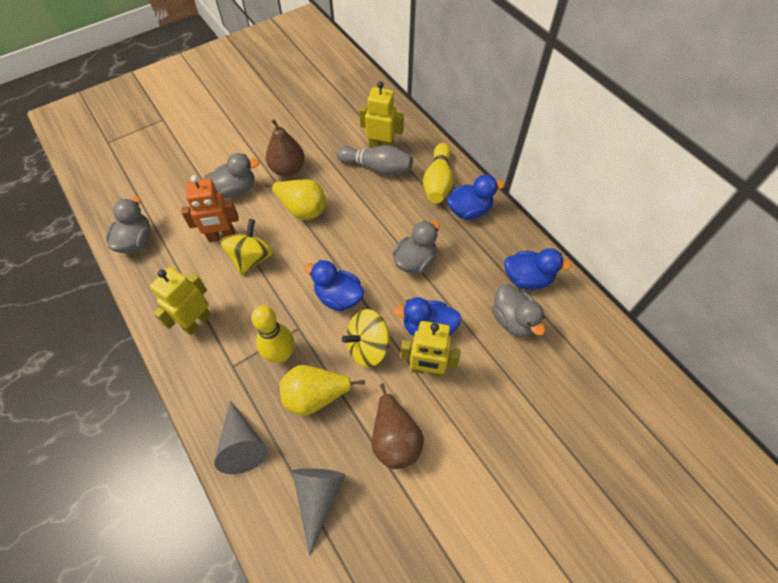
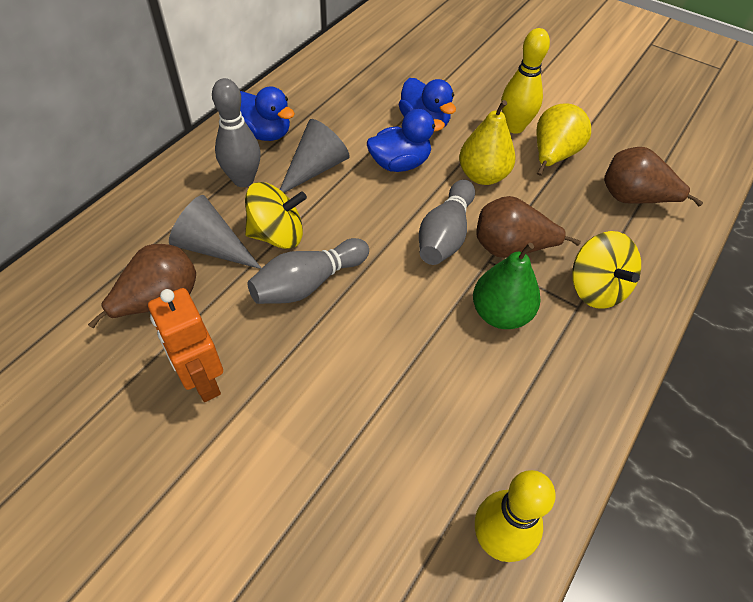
blue duck: 4 -> 3
brown pear: 2 -> 3
green pear: 0 -> 1
grey bowling pin: 1 -> 3
grey duck: 4 -> 0
yellow robot: 3 -> 0

